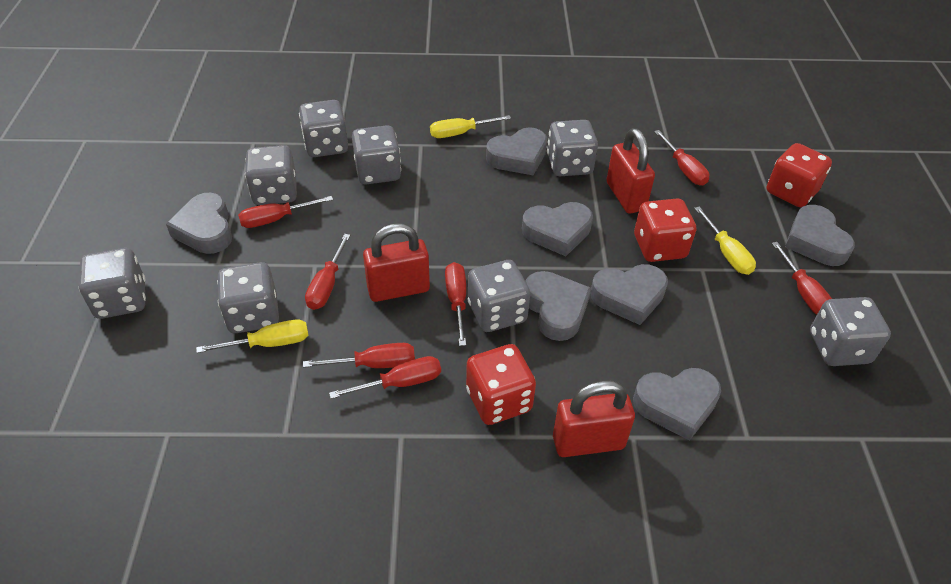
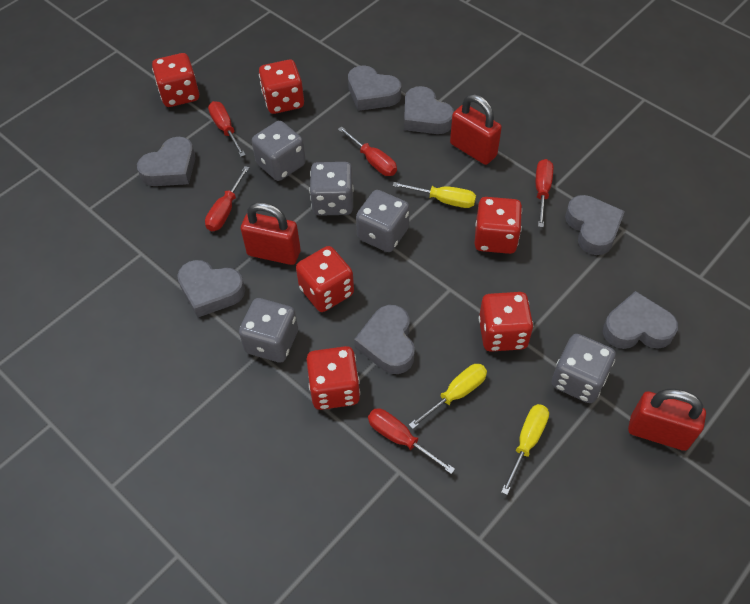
grey dice: 8 -> 5
red dice: 3 -> 6
red screwdriver: 7 -> 5

